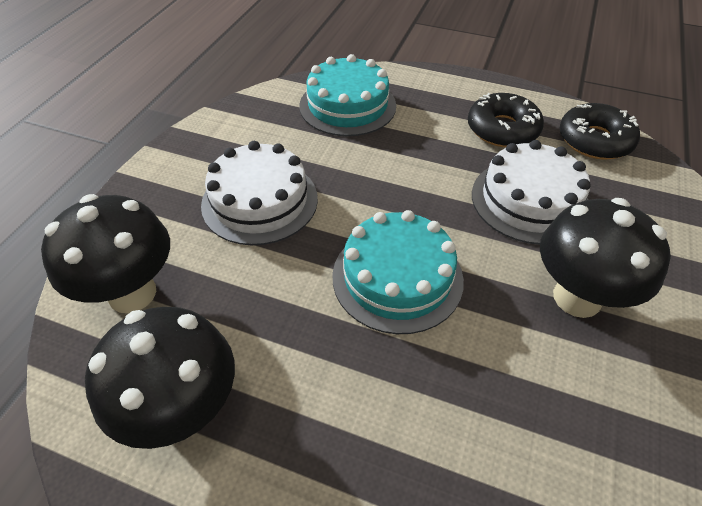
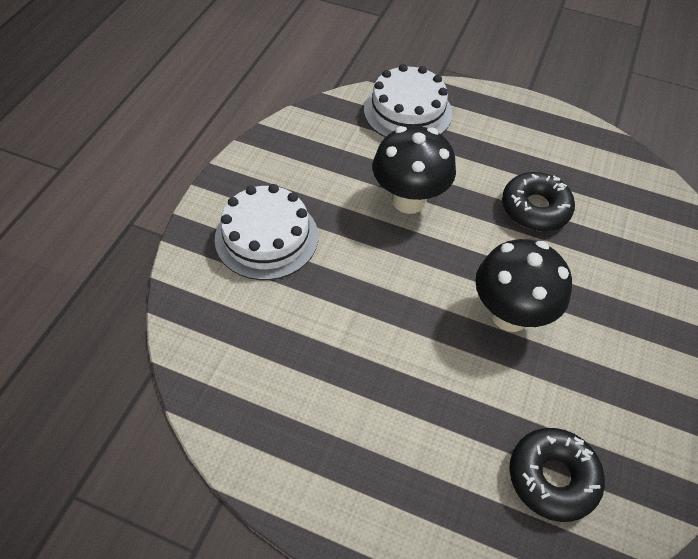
black mushroom: 3 -> 2
turquoise cake: 2 -> 0

